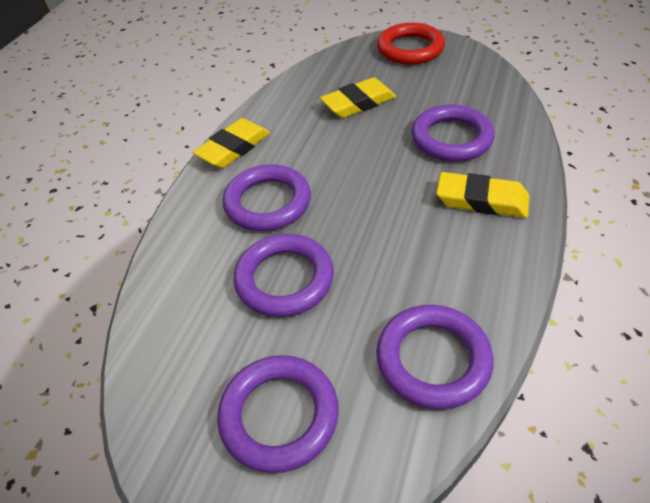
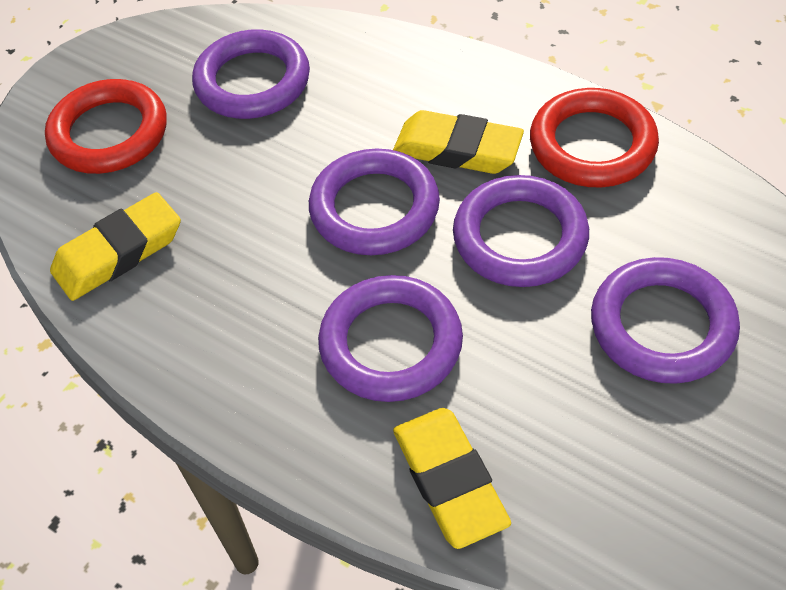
red ring: 1 -> 2

